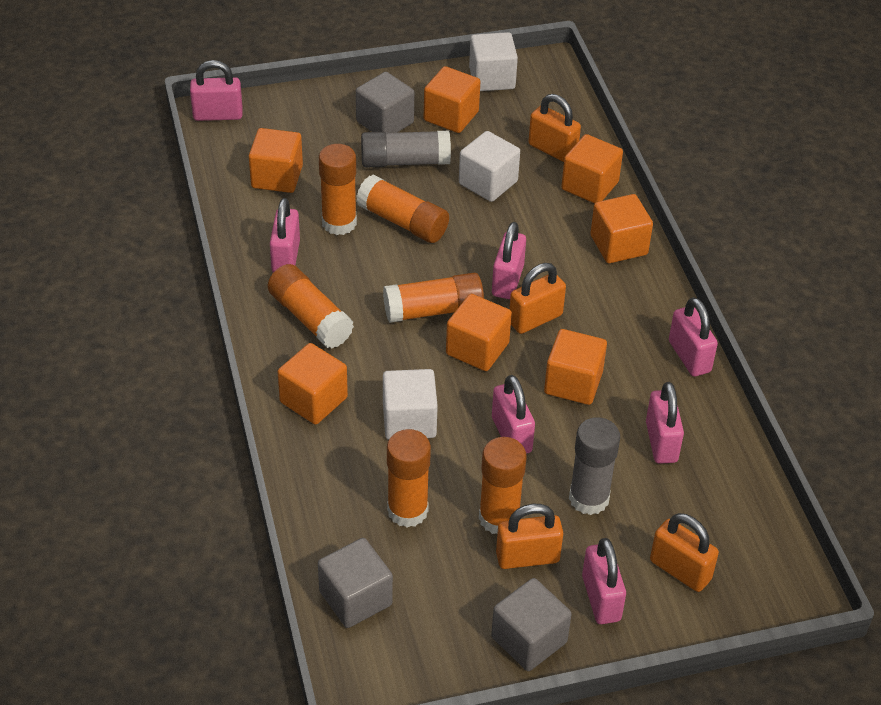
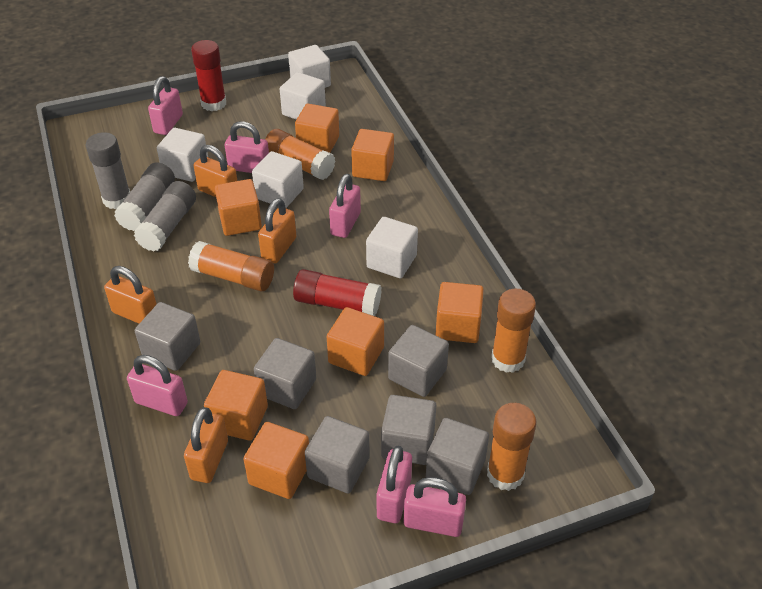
grey cube: 3 -> 6
grey glue stick: 2 -> 3
orange glue stick: 6 -> 4
pink padlock: 7 -> 6
red glue stick: 0 -> 2
white cube: 3 -> 5

